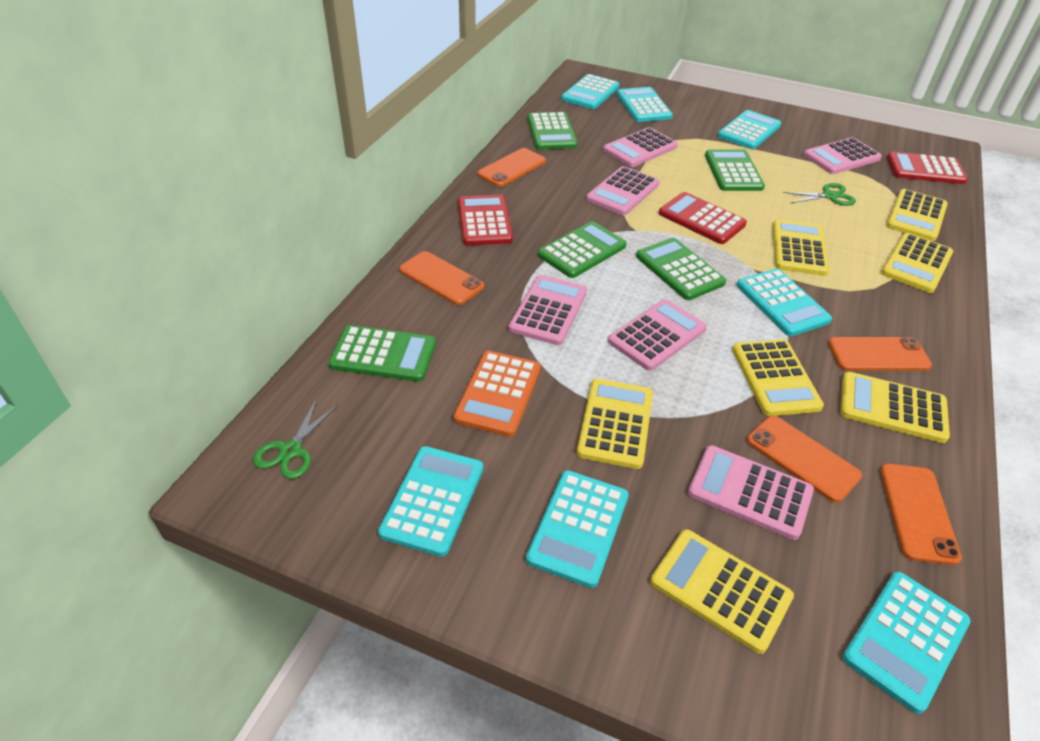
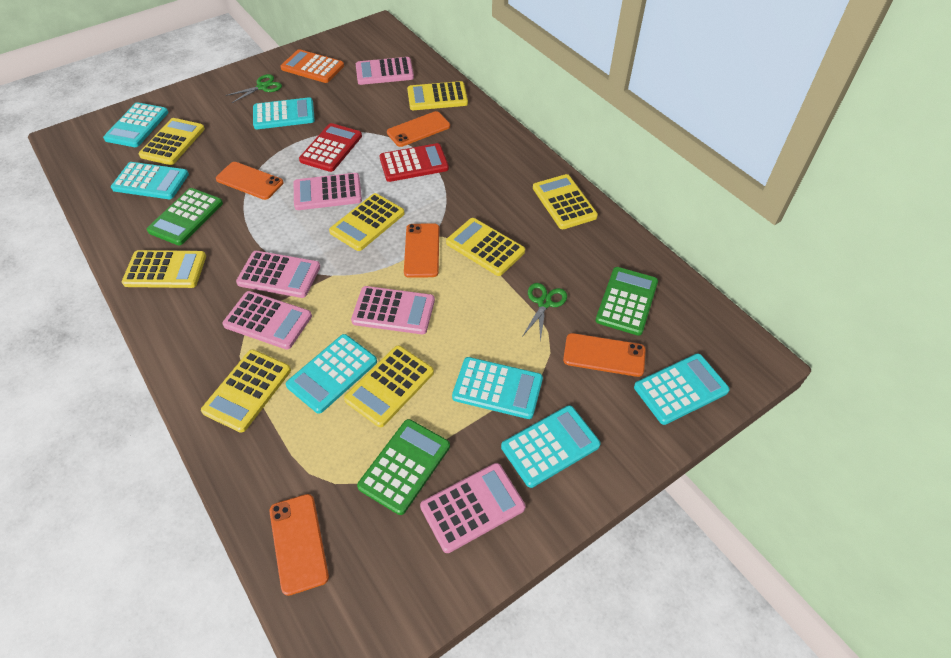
green calculator: 5 -> 3
red calculator: 3 -> 2
yellow calculator: 7 -> 8

